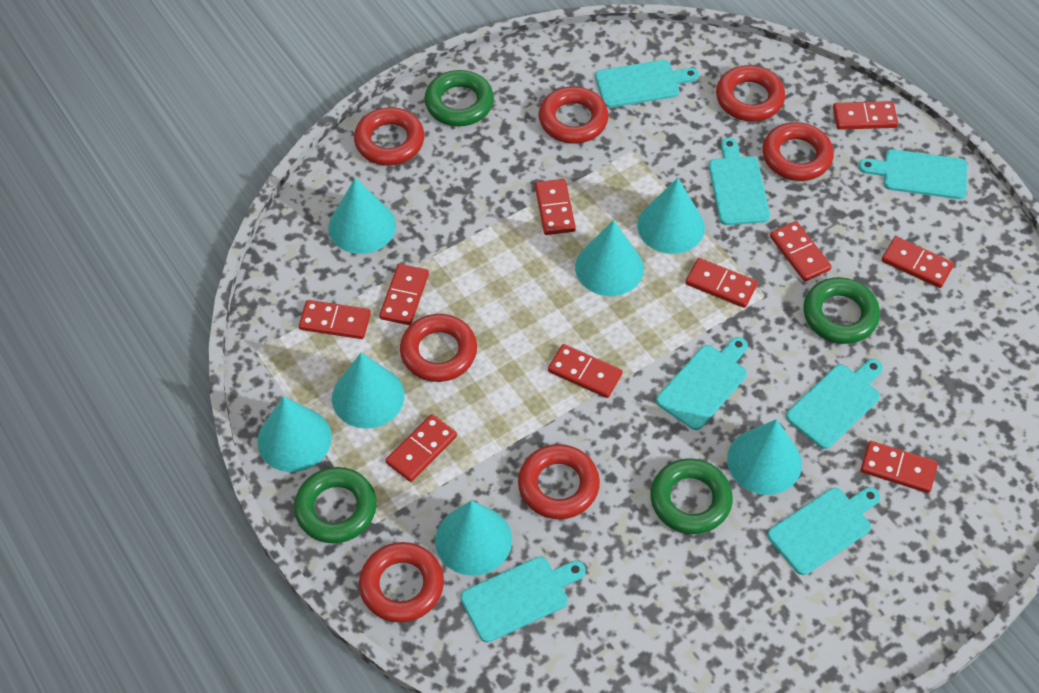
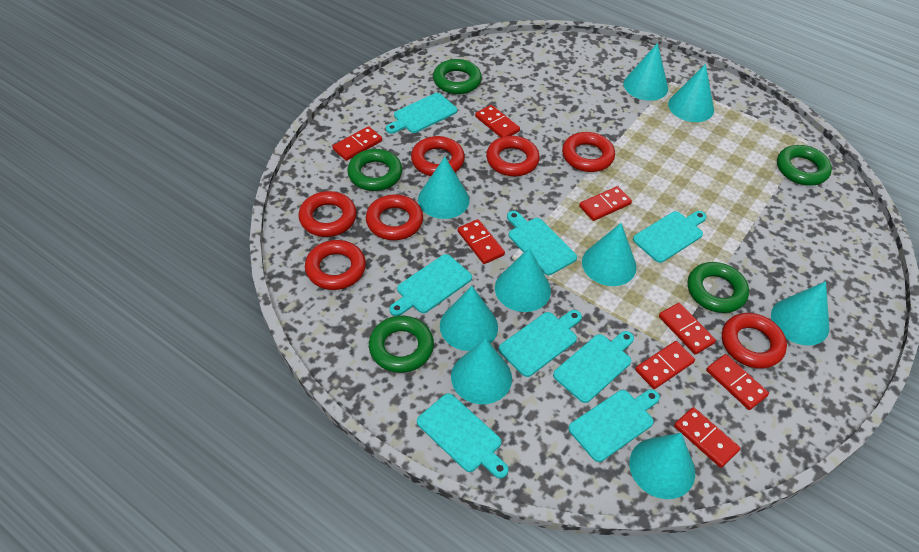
green ring: 4 -> 5
red domino: 10 -> 8
turquoise cone: 7 -> 9
turquoise cutting board: 7 -> 8

